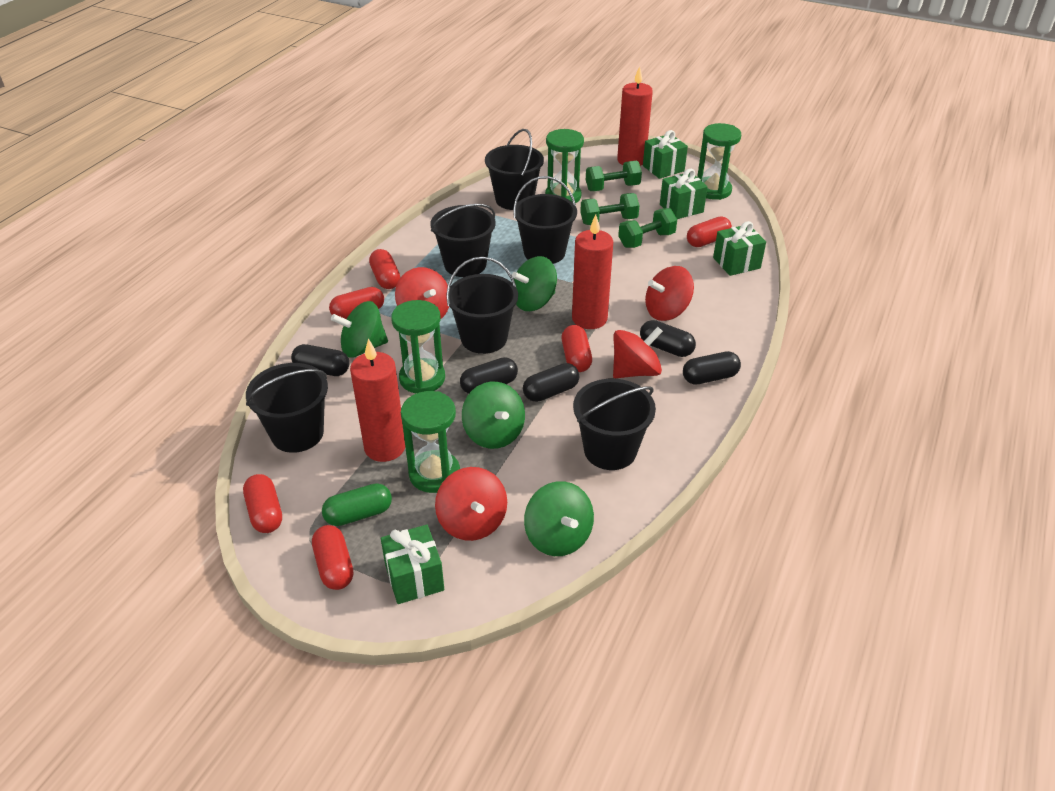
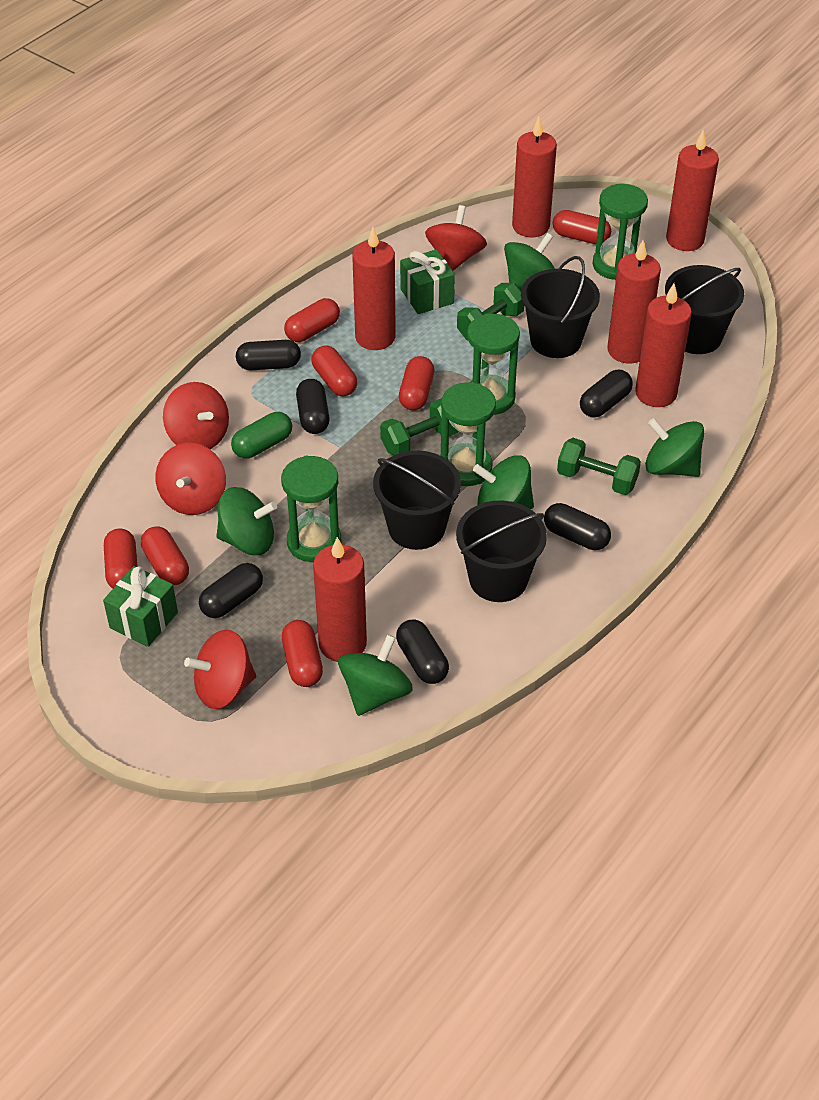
black bucket: 6 -> 4
black capsule: 5 -> 6
green gift: 4 -> 2
green spinning top: 4 -> 5
red candle: 3 -> 6
red capsule: 6 -> 7

